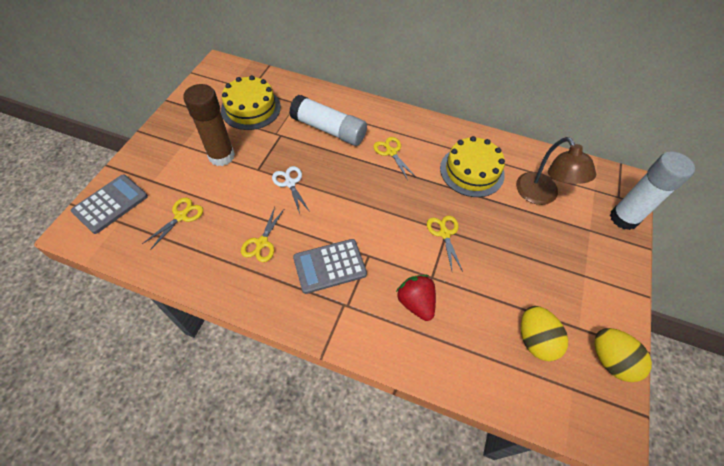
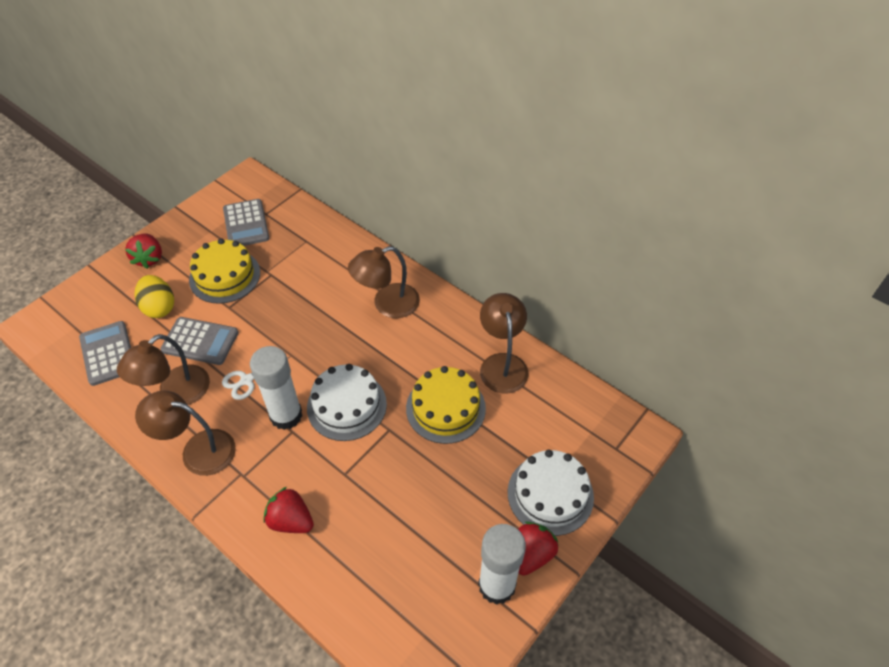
brown glue stick: 1 -> 0
brown lamp: 1 -> 4
grey calculator: 2 -> 3
red strawberry: 1 -> 3
white cake: 0 -> 2
yellow egg: 2 -> 1
yellow scissors: 4 -> 0

